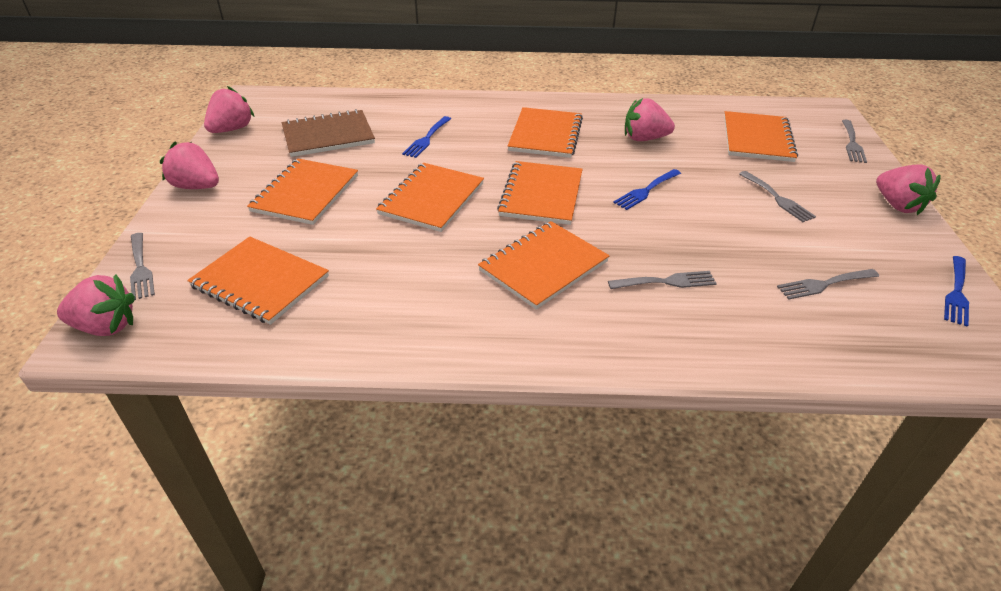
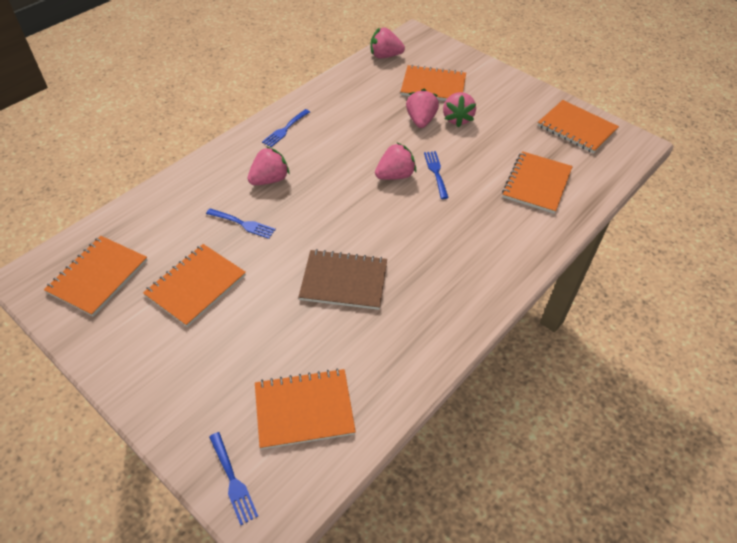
blue fork: 3 -> 4
grey fork: 5 -> 0
orange notebook: 7 -> 6

